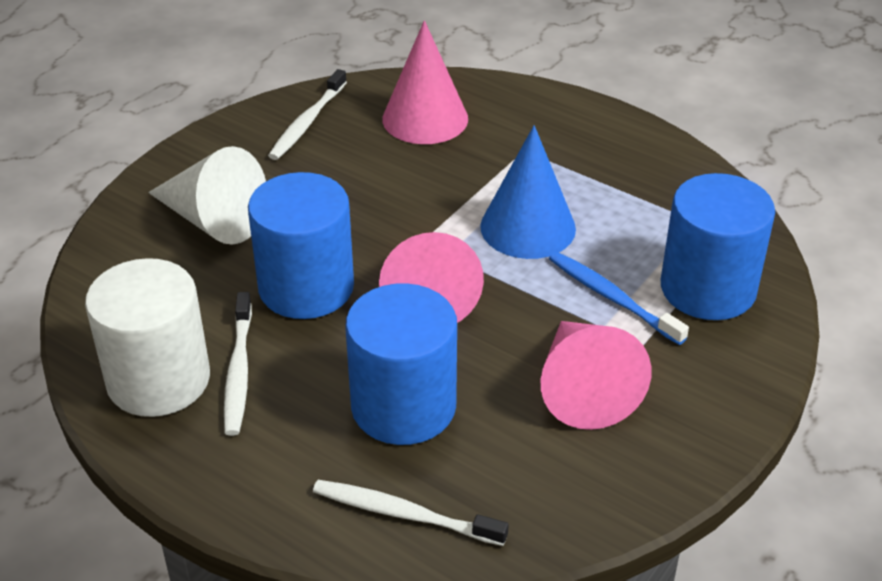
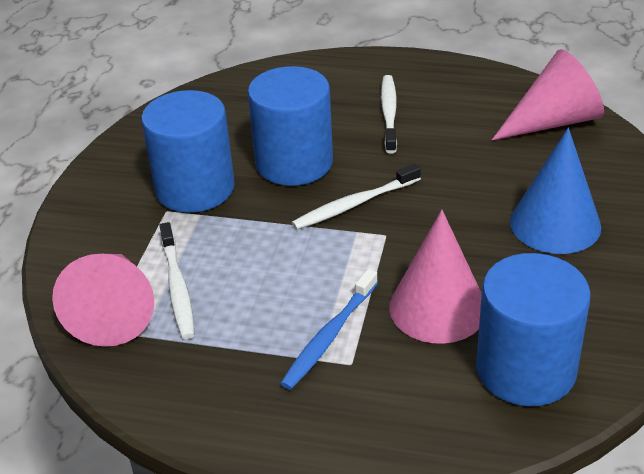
white cone: 1 -> 0
white cylinder: 1 -> 0

